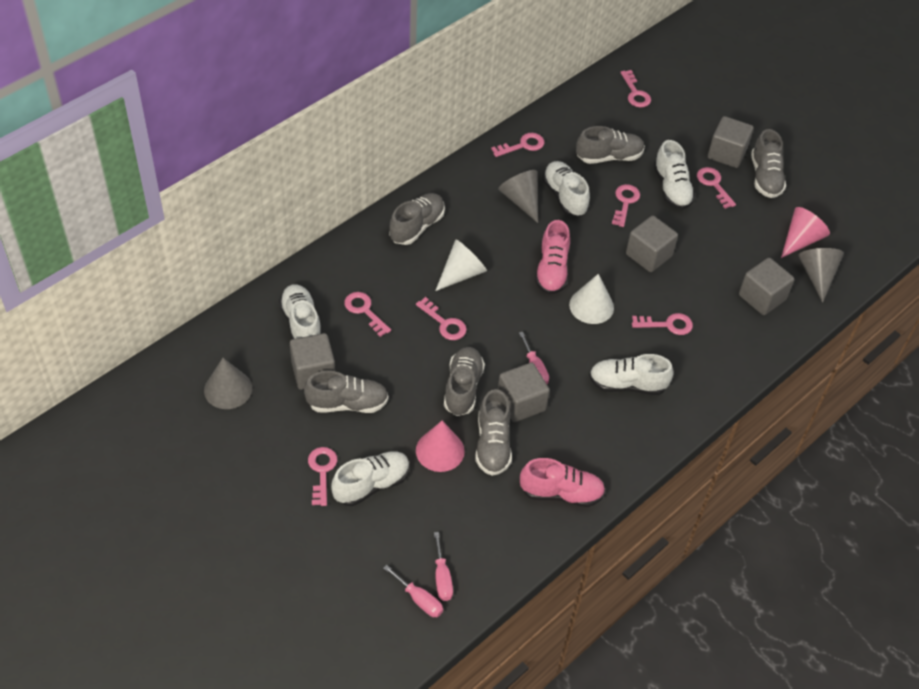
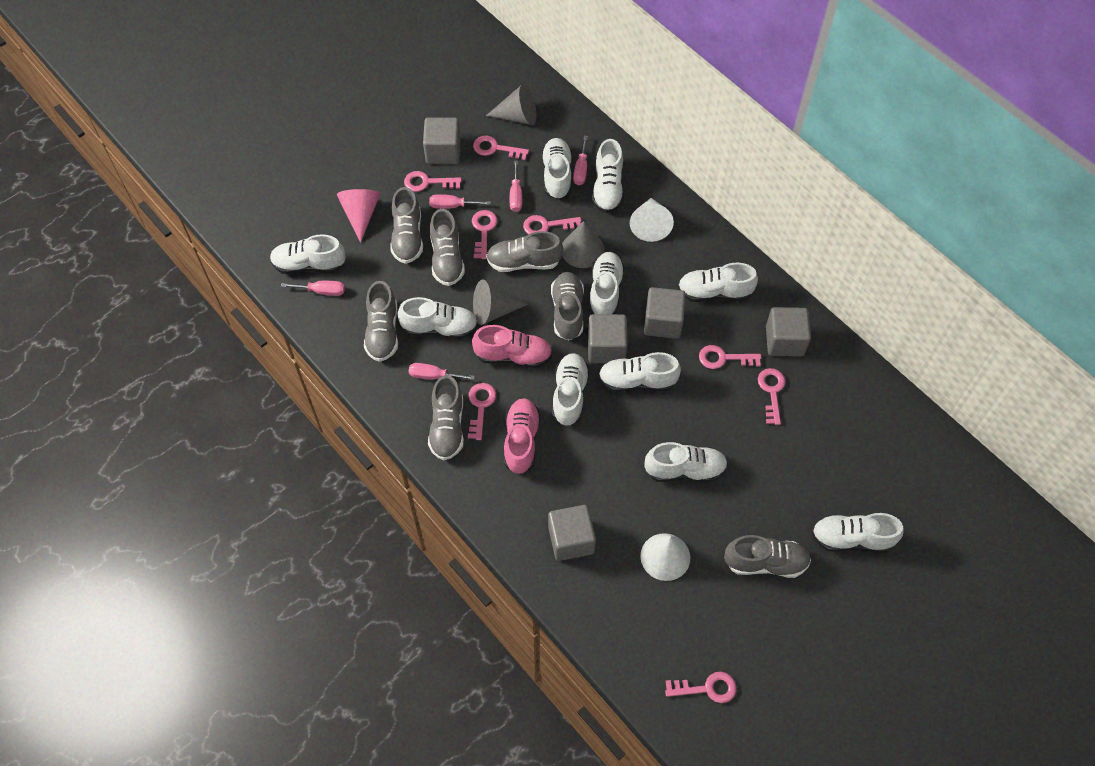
grey shoe: 6 -> 7
pink cone: 2 -> 1
pink screwdriver: 3 -> 5
white shoe: 5 -> 10

